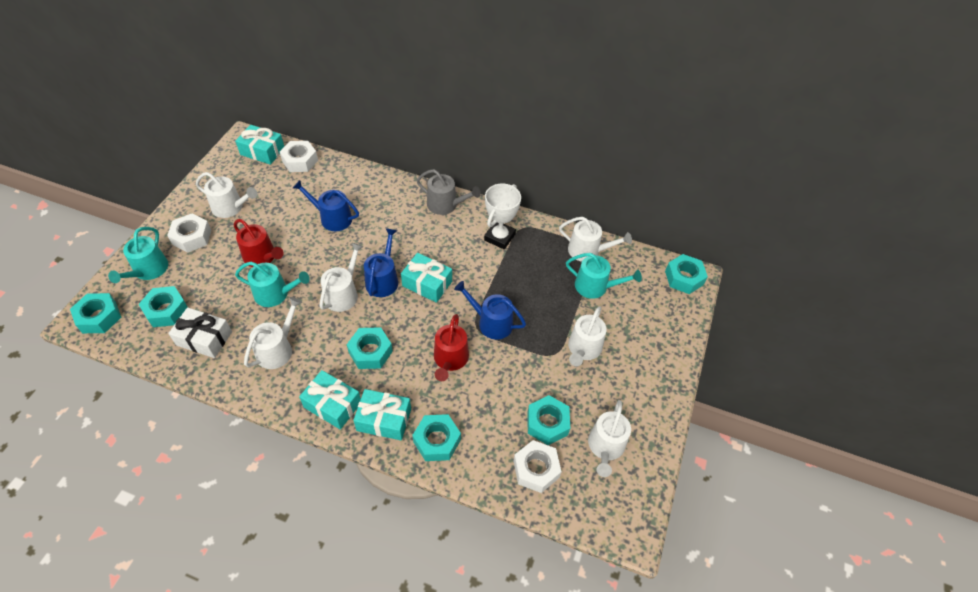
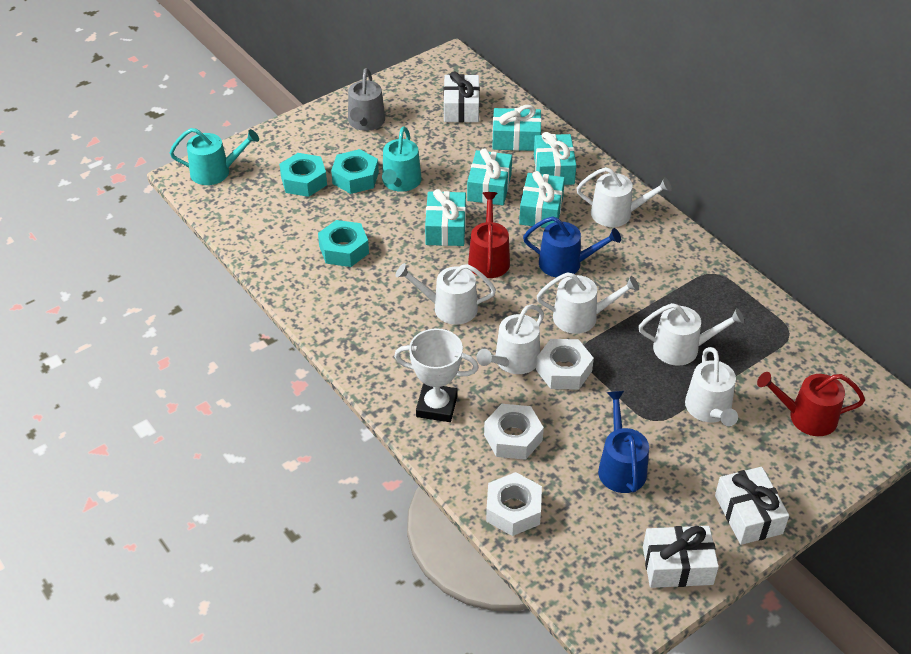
blue watering can: 3 -> 2
turquoise gift: 4 -> 5
turquoise nut: 6 -> 3
turquoise watering can: 3 -> 2
white gift: 1 -> 3

